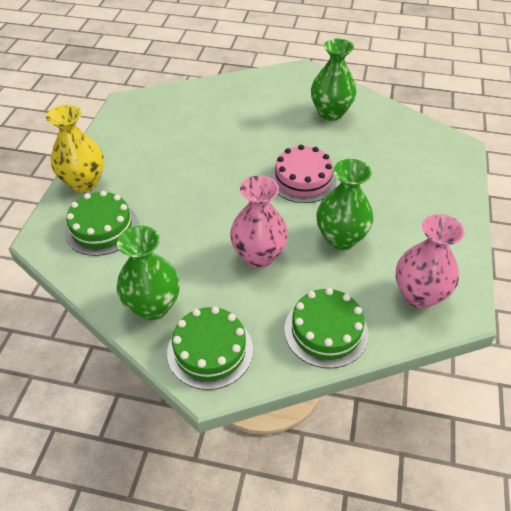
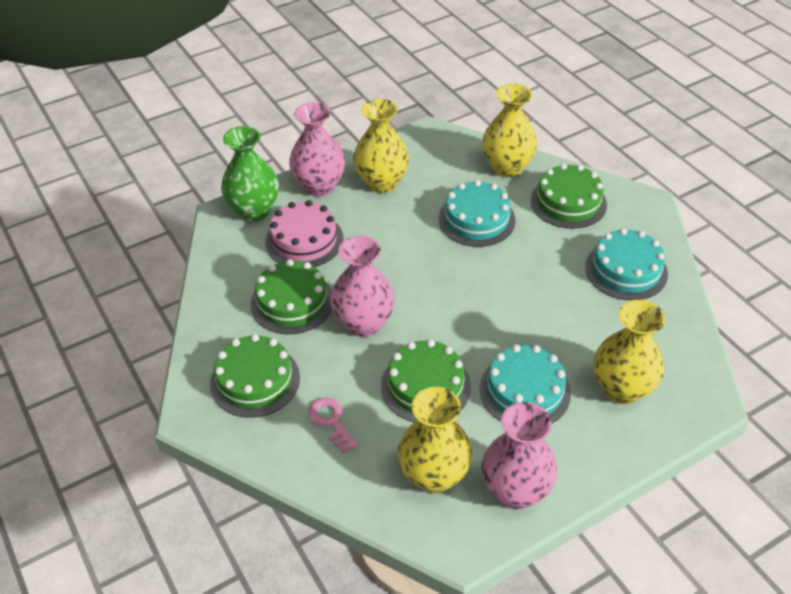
green cake: 3 -> 4
green vase: 3 -> 1
pink key: 0 -> 1
pink vase: 2 -> 3
turquoise cake: 0 -> 3
yellow vase: 1 -> 4

